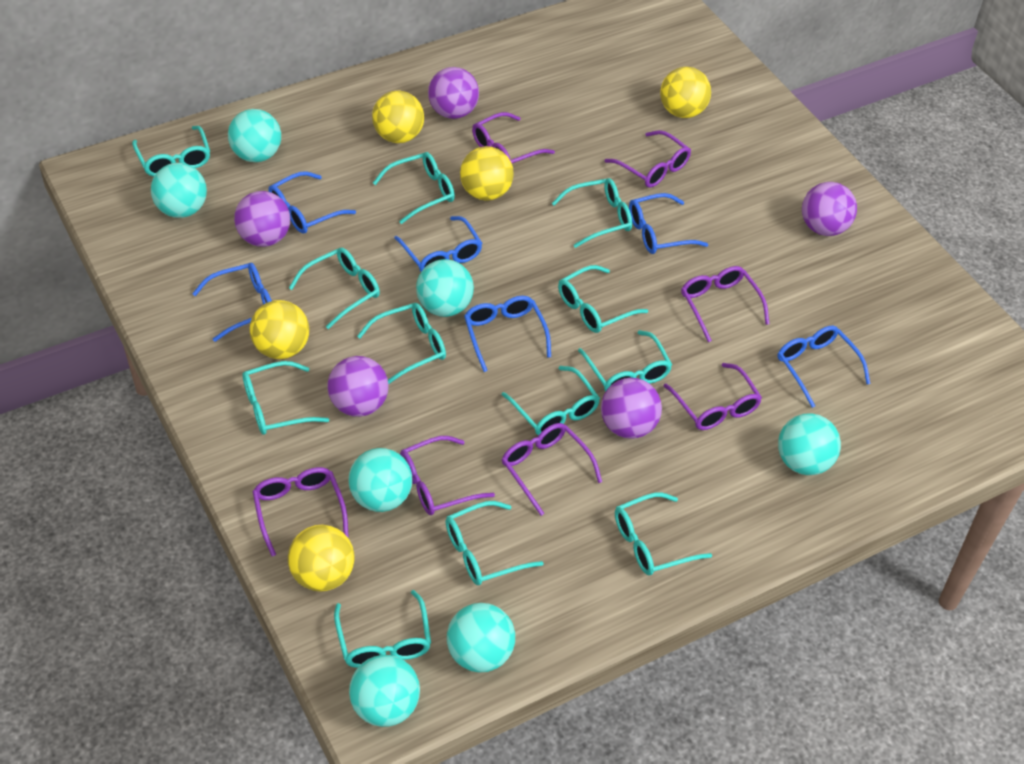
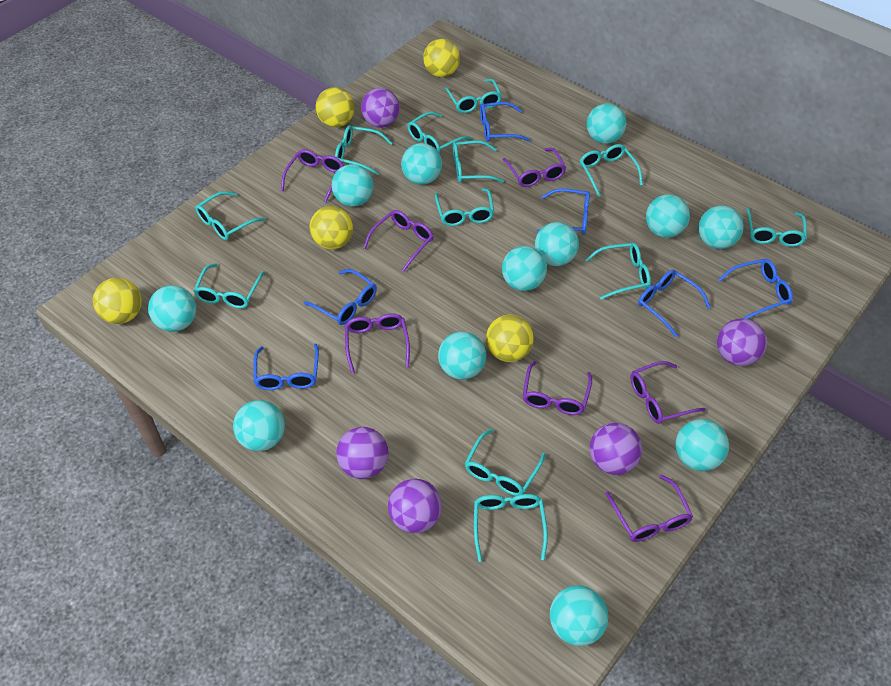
turquoise ball: 7 -> 12

